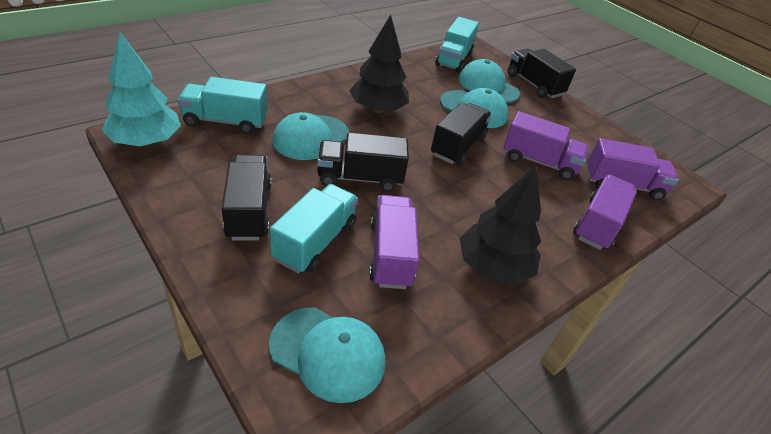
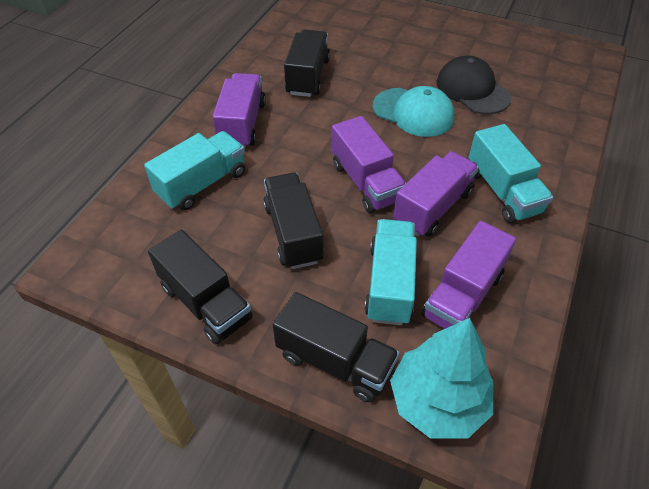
black cap: 0 -> 1
black tree: 2 -> 0
turquoise cap: 4 -> 1

